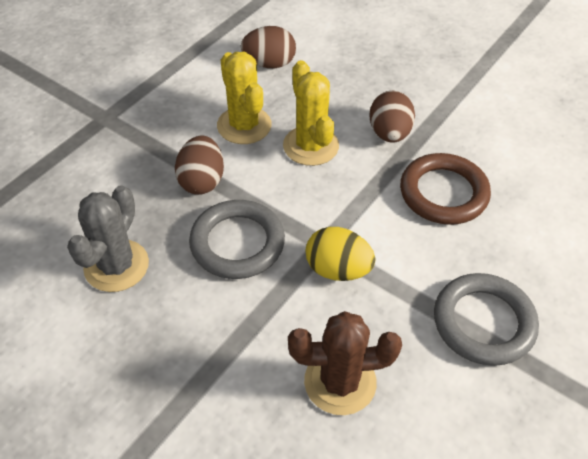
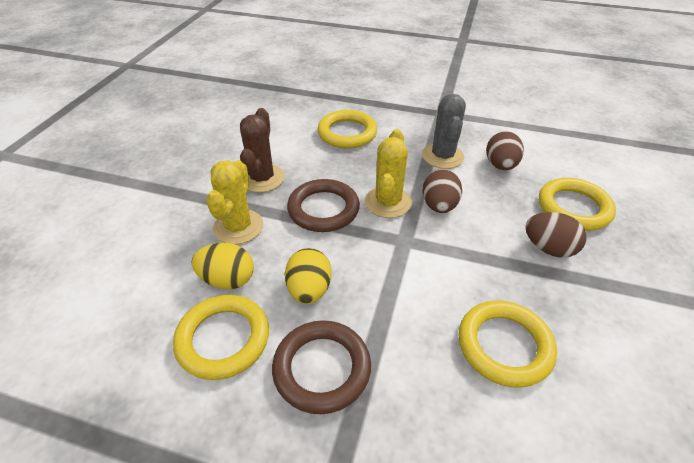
brown ring: 1 -> 2
grey ring: 2 -> 0
yellow egg: 1 -> 2
yellow ring: 0 -> 4

